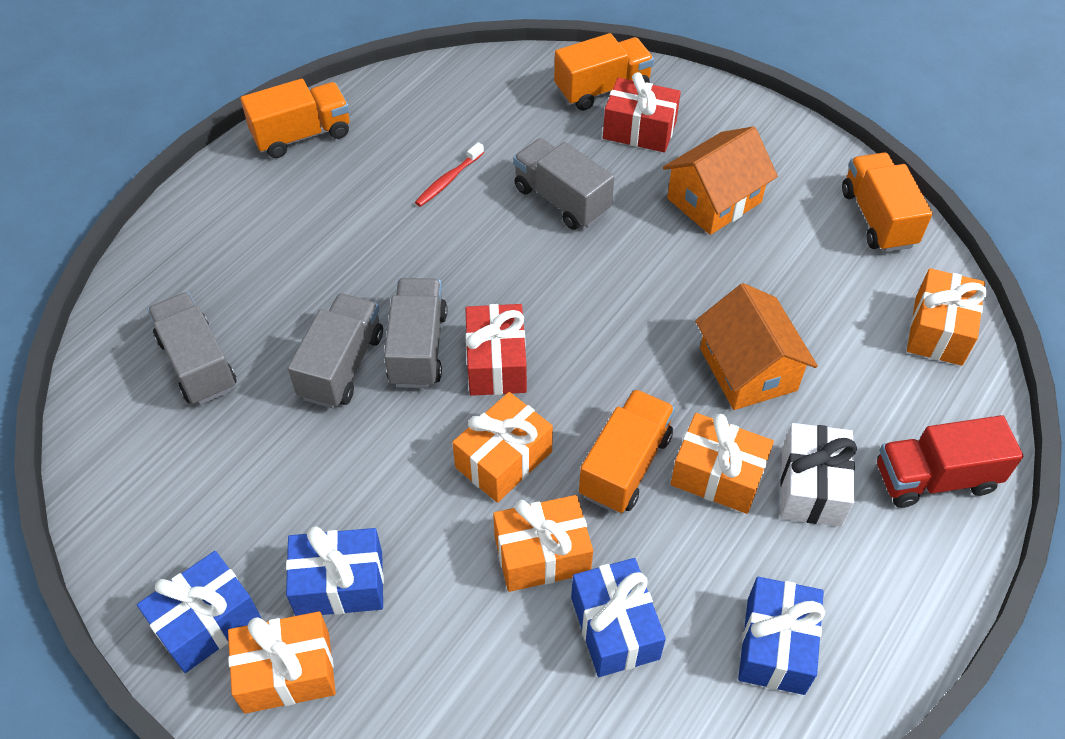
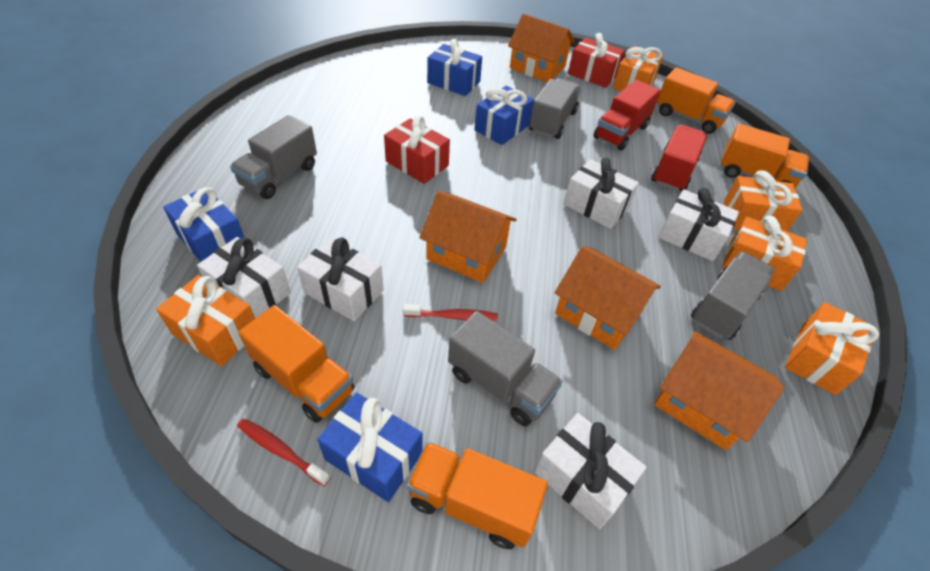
orange house: 2 -> 4
red toothbrush: 1 -> 2
red truck: 1 -> 2
white gift: 1 -> 5

